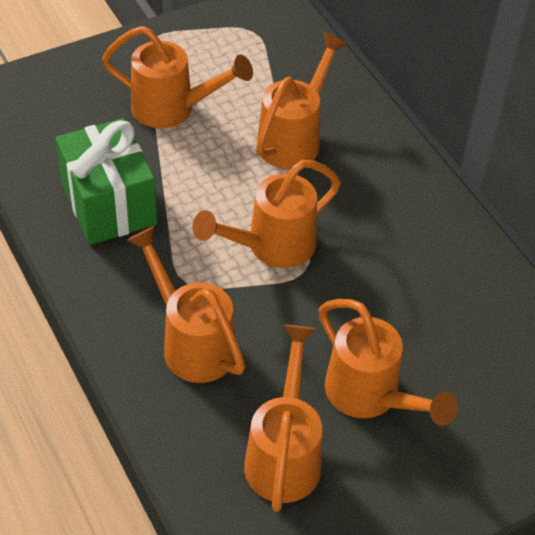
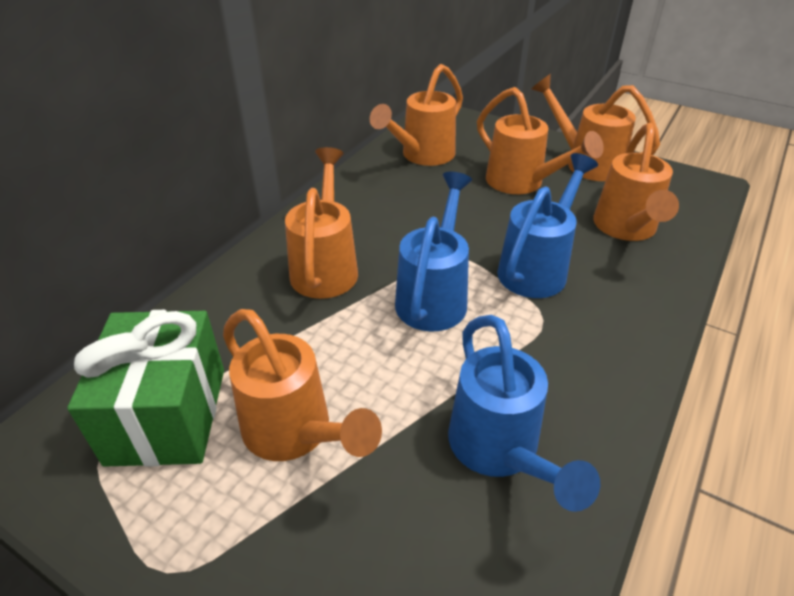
blue watering can: 0 -> 3

